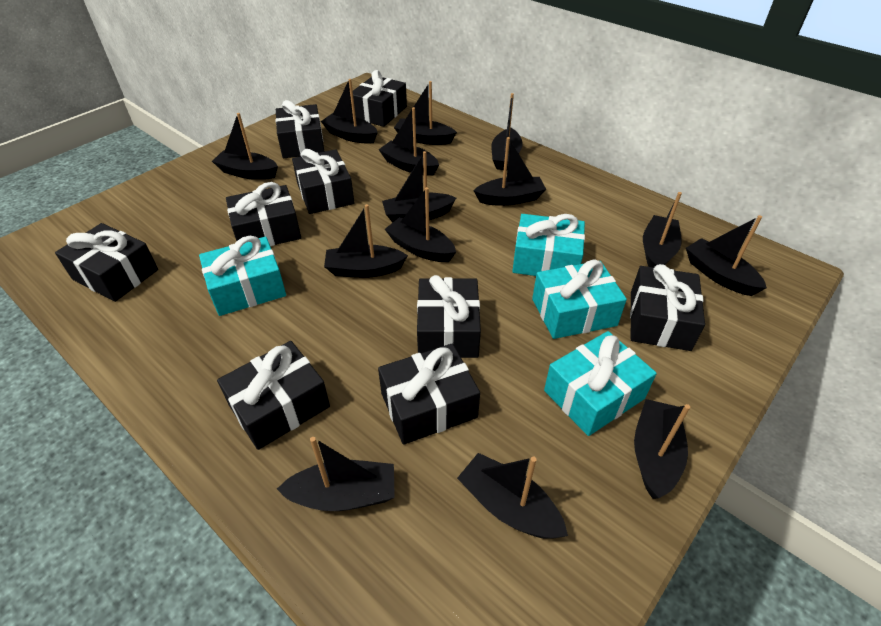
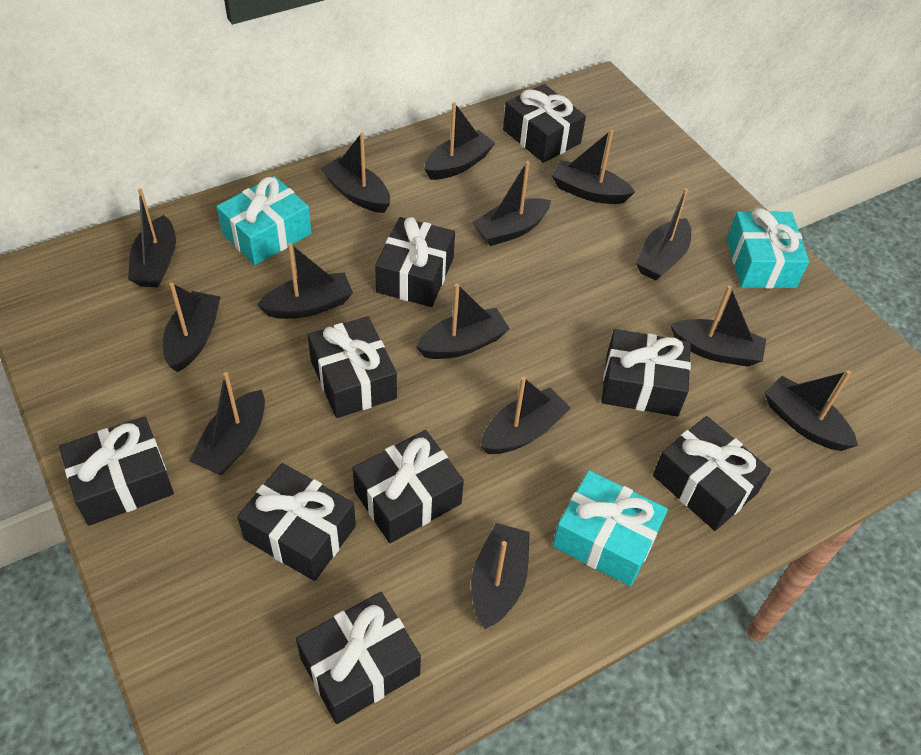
turquoise gift: 4 -> 3

